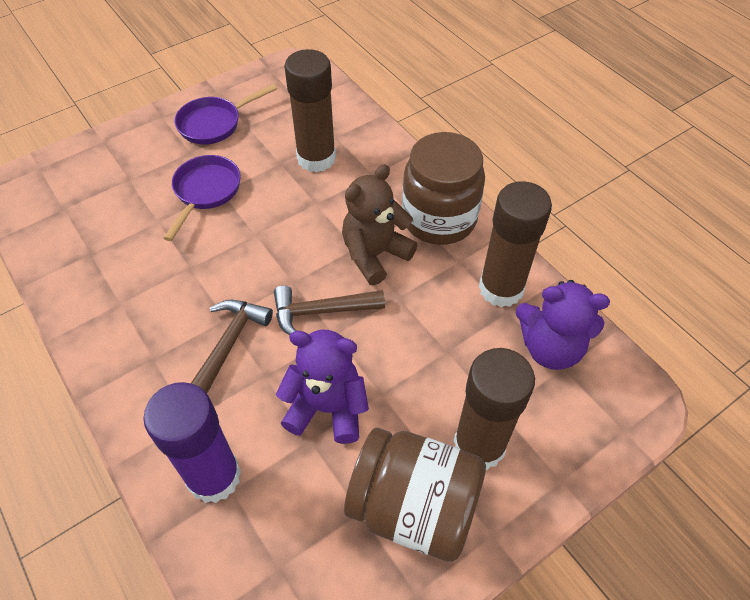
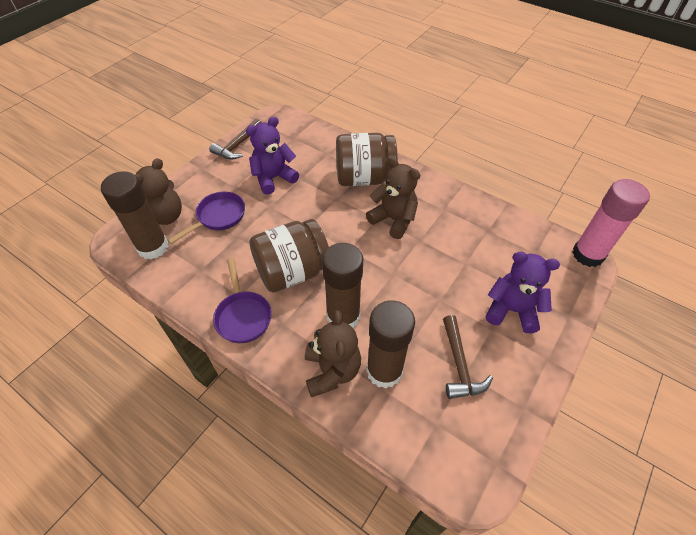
brown teddy bear: 1 -> 3
pink glue stick: 0 -> 1
purple glue stick: 1 -> 0

